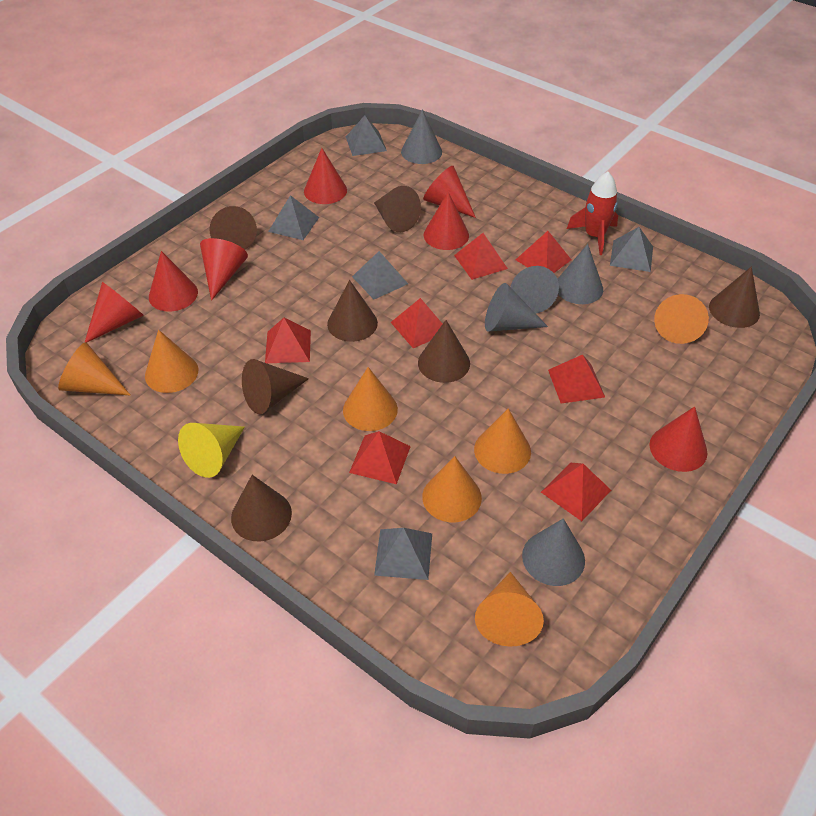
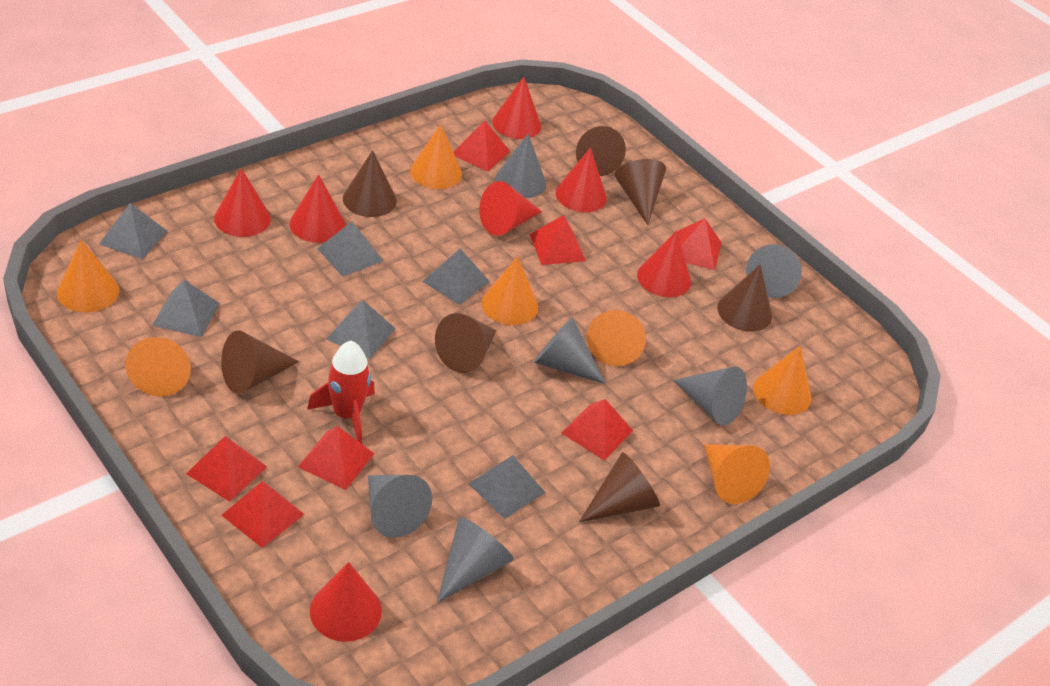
grey cone: 5 -> 6
grey pyramid: 5 -> 6
yellow cone: 1 -> 0

